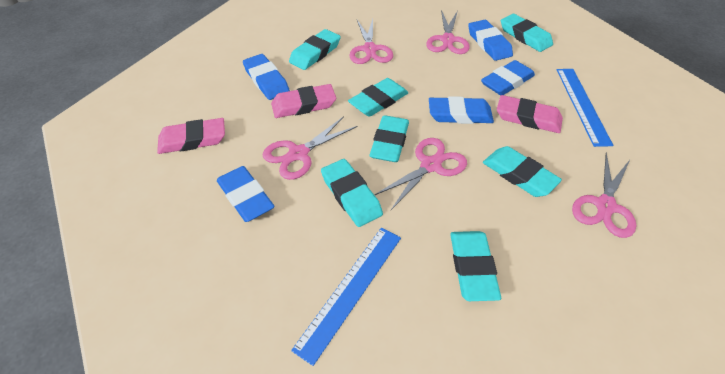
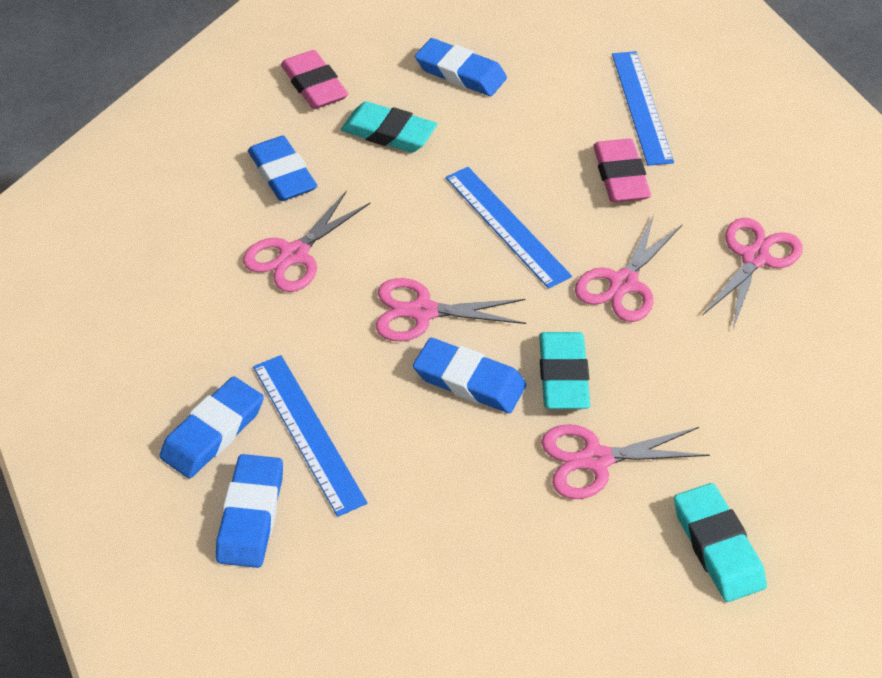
blue ruler: 2 -> 3
pink eraser: 3 -> 2
turquoise eraser: 7 -> 3

